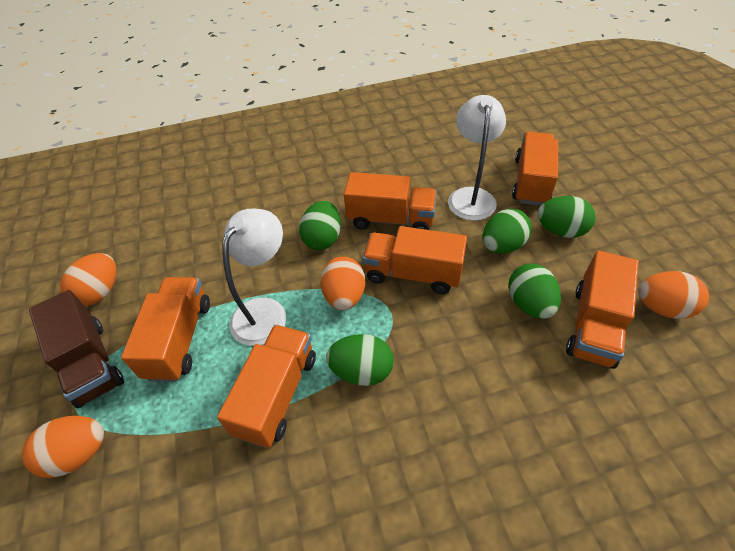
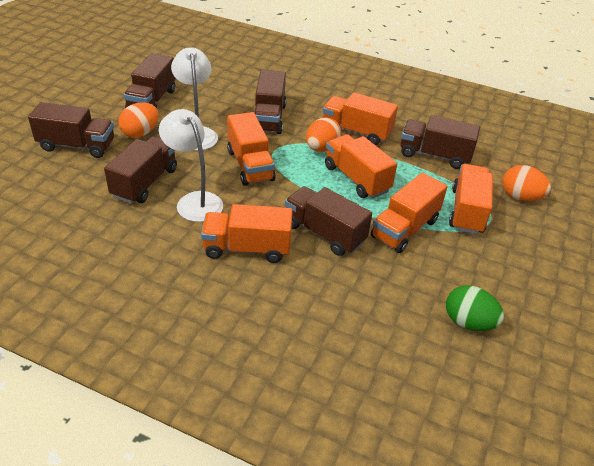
brown truck: 1 -> 6
green egg: 5 -> 1
orange egg: 4 -> 3

